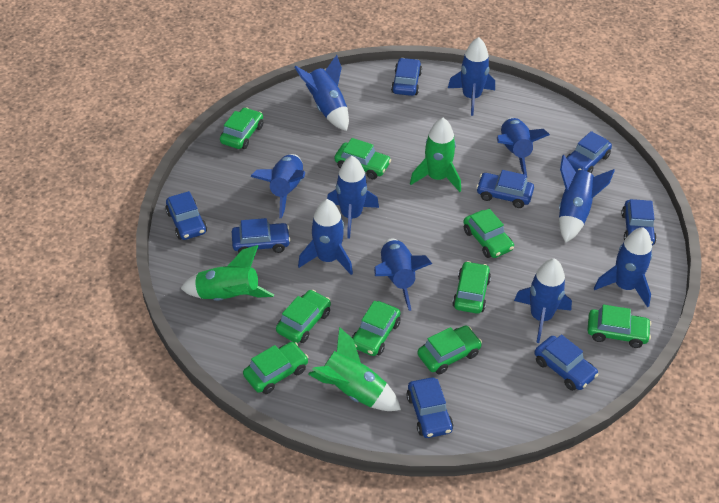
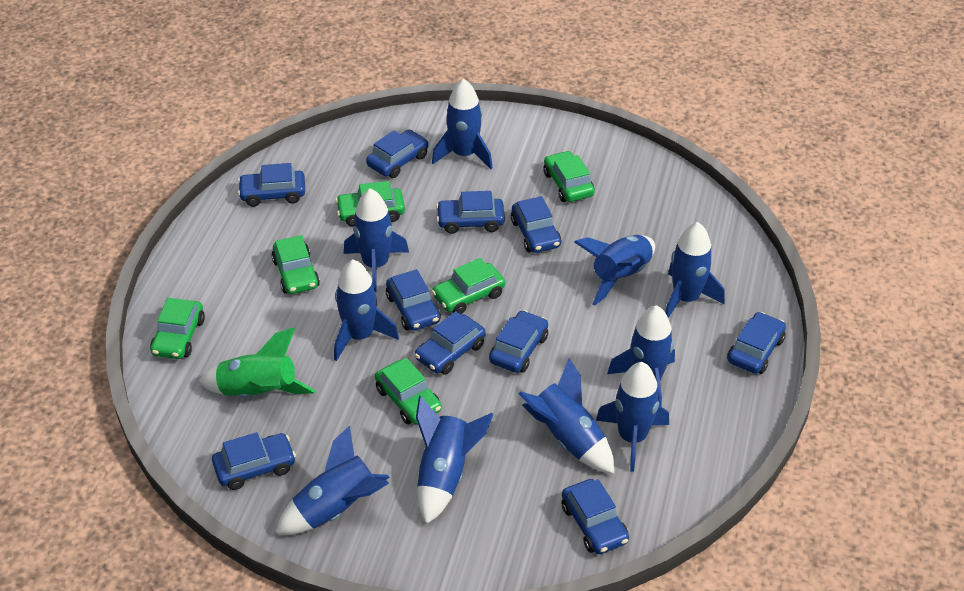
blue car: 8 -> 10
green car: 9 -> 6
green rocket: 3 -> 1

